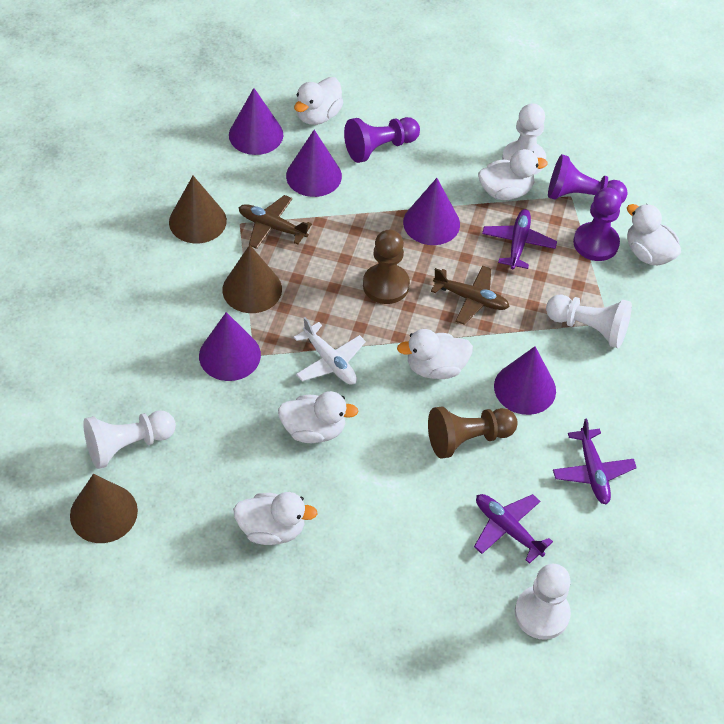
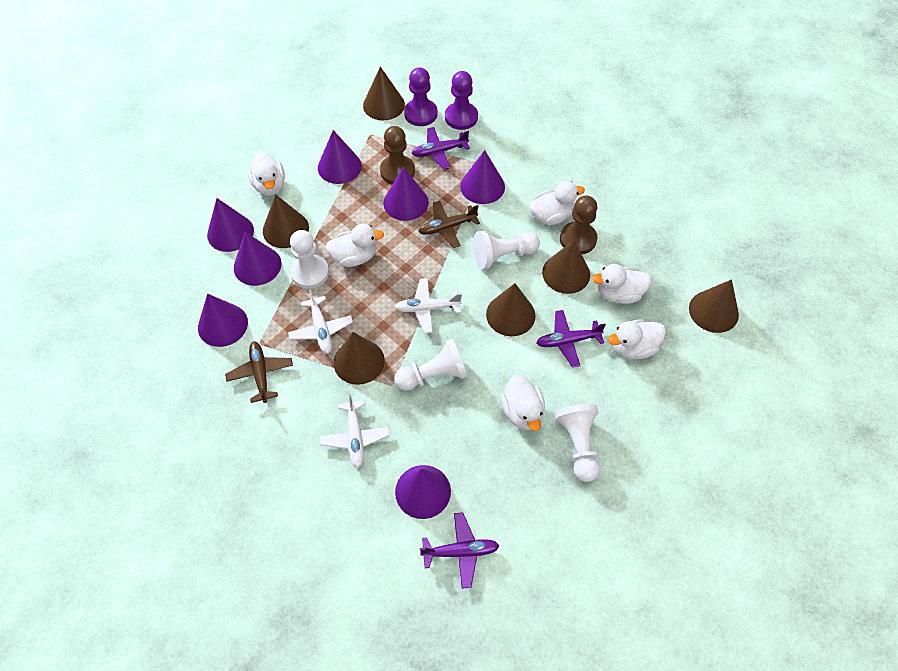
brown cone: 3 -> 6
purple cone: 5 -> 7
purple pawn: 3 -> 2
white plane: 1 -> 3

